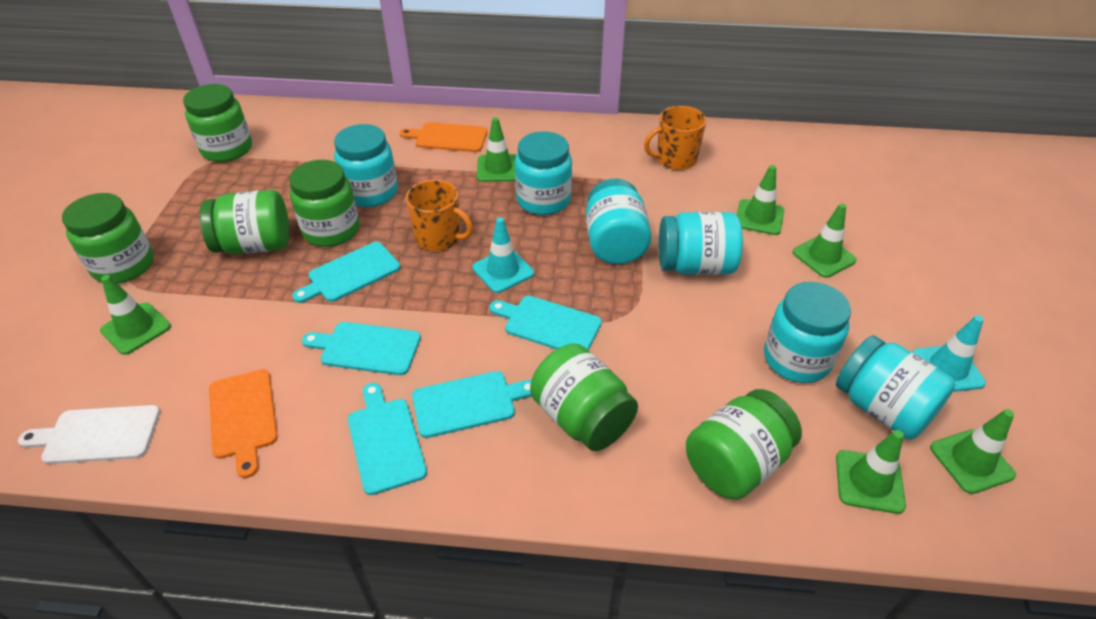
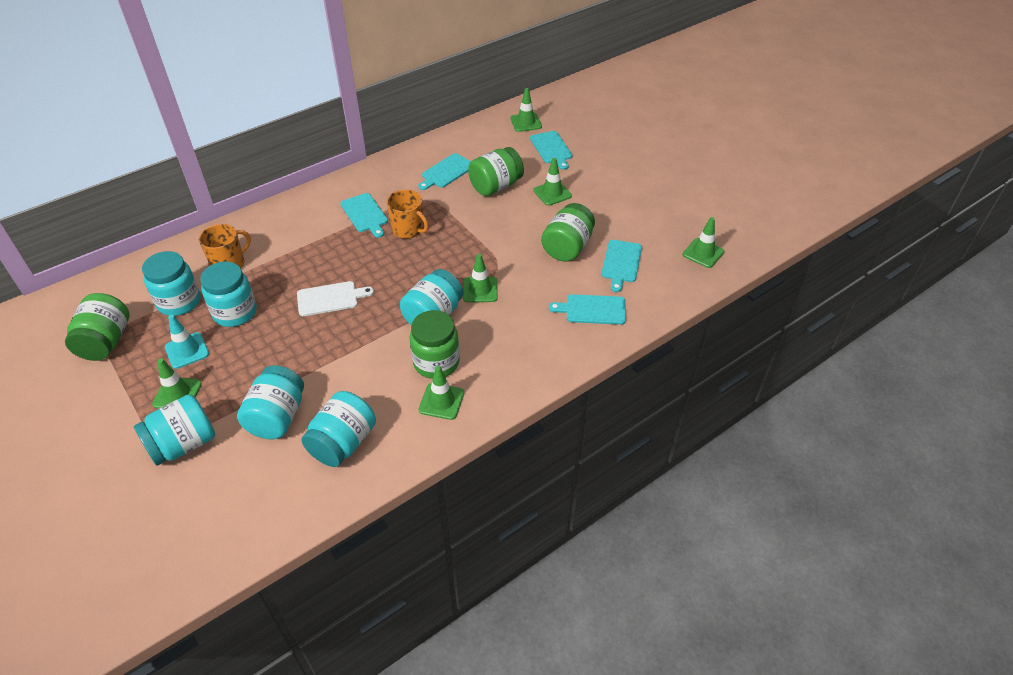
green jar: 6 -> 4
orange cutting board: 2 -> 0
turquoise traffic cone: 2 -> 1

